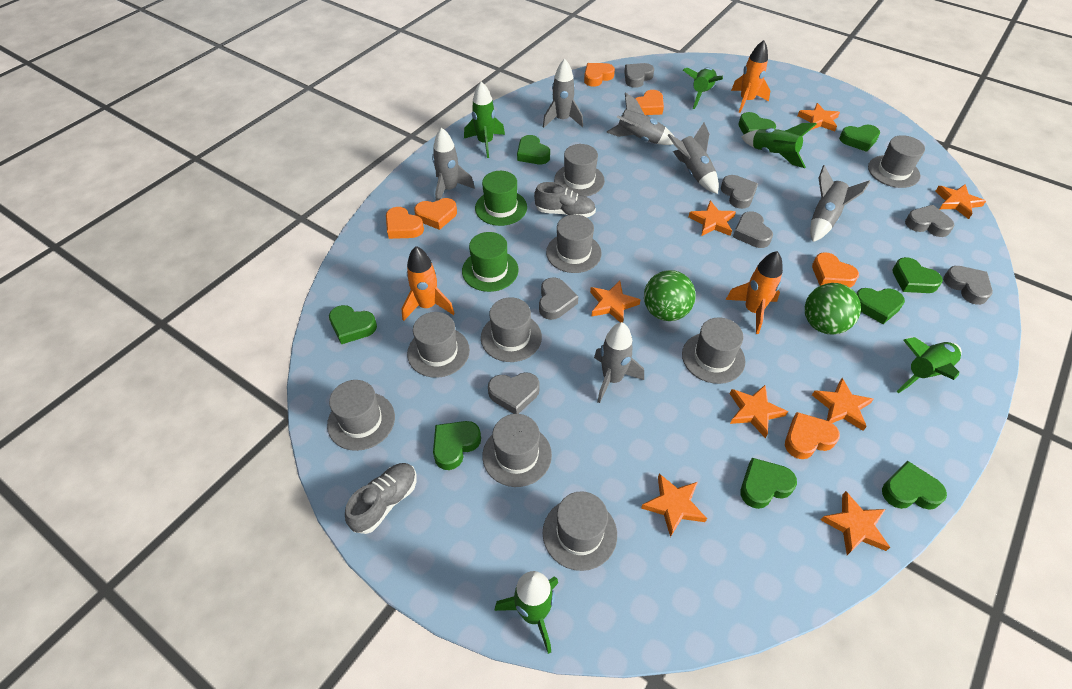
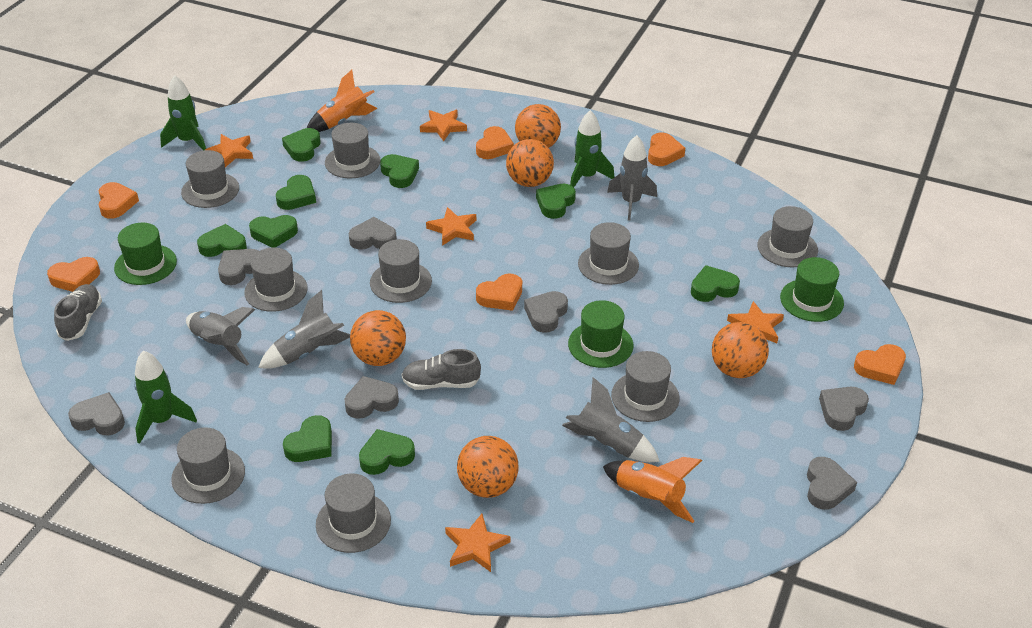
green ball: 2 -> 0
green hat: 2 -> 3
green rocket: 5 -> 3
grey rocket: 6 -> 4
orange ball: 0 -> 5
orange rocket: 3 -> 2
orange star: 8 -> 5

